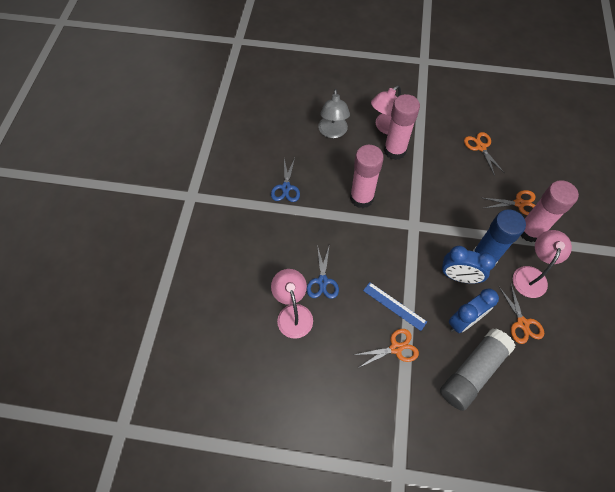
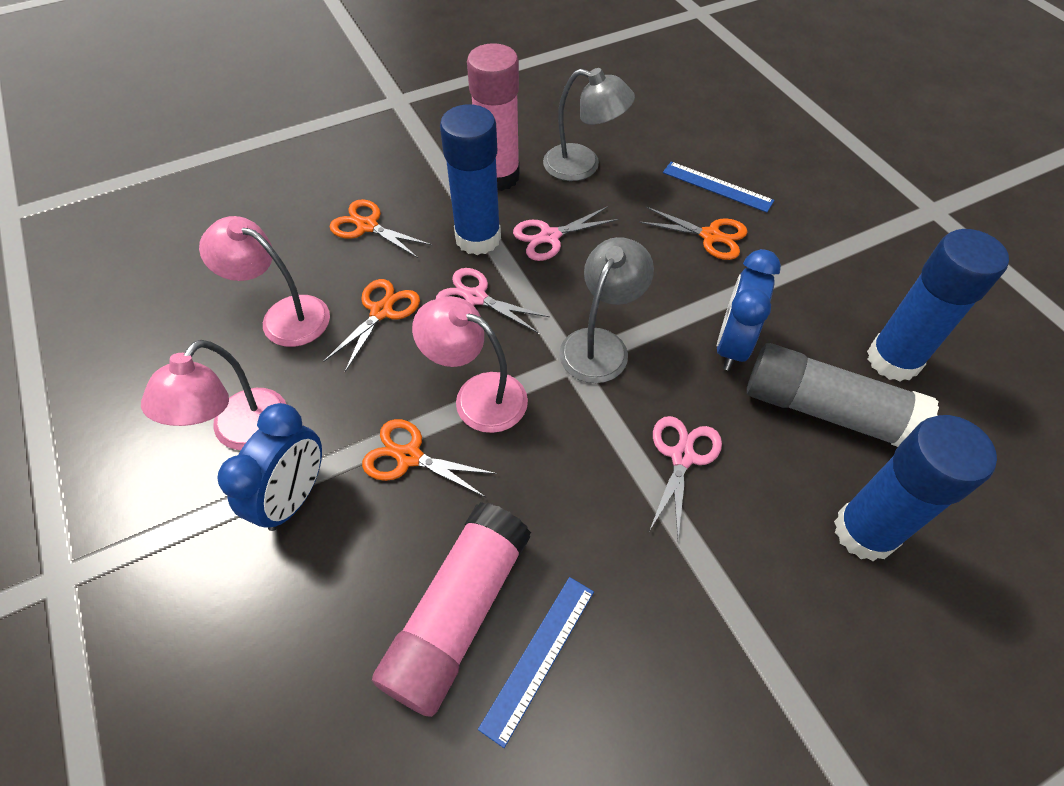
blue glue stick: 1 -> 3
blue ruler: 1 -> 2
blue scissors: 2 -> 0
grey lamp: 1 -> 2
pink glue stick: 3 -> 2
pink scissors: 0 -> 3

